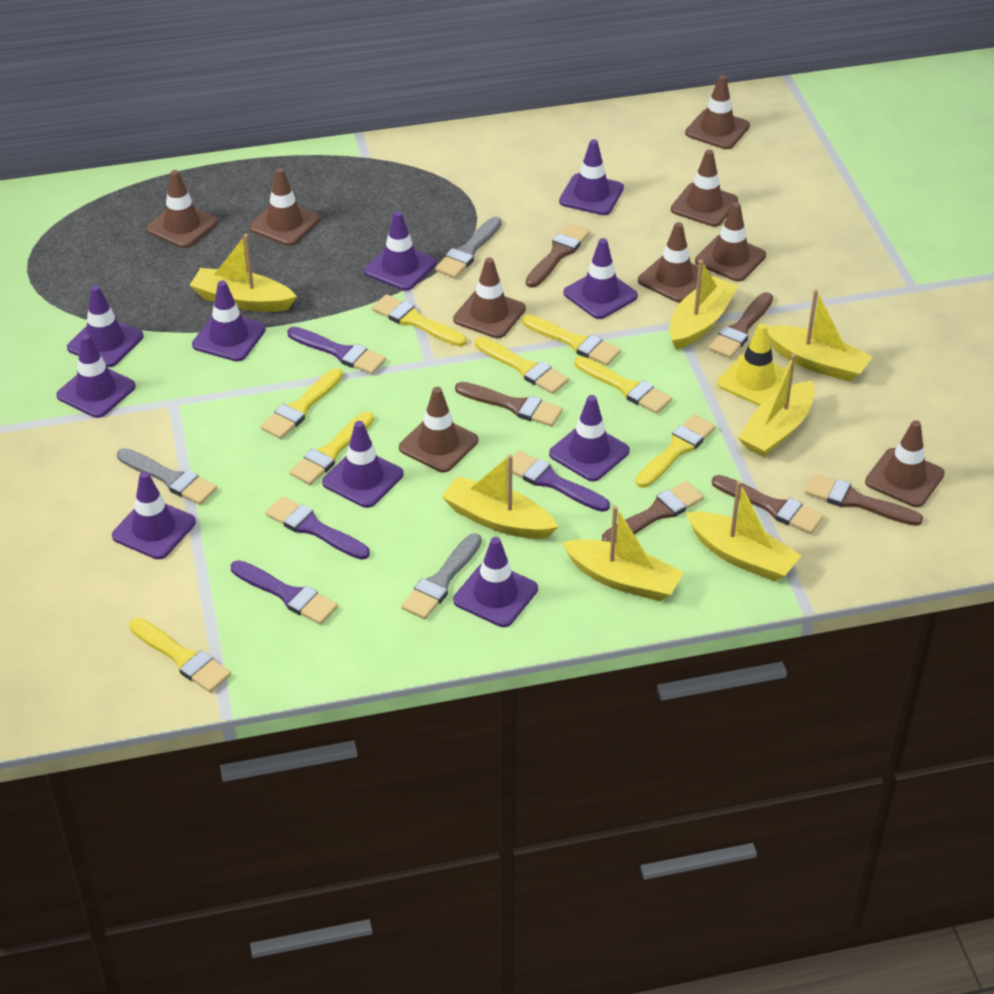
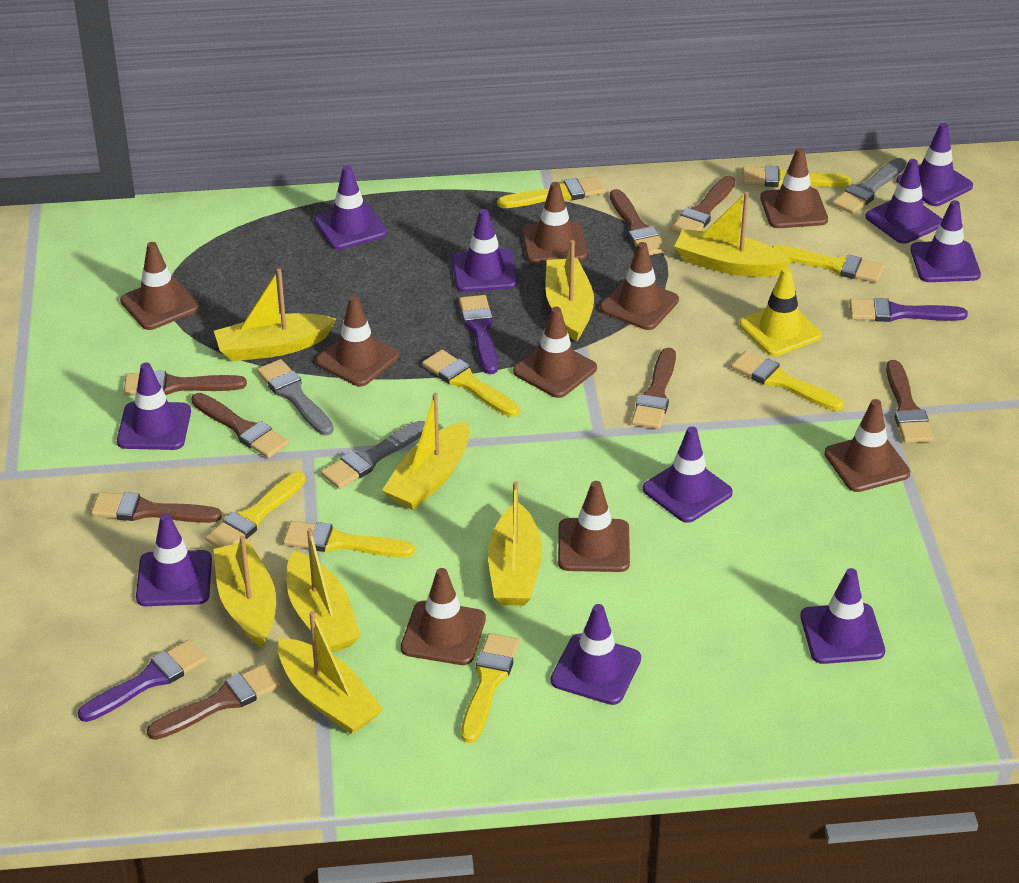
brown brush: 6 -> 8
purple brush: 4 -> 3
yellow boat: 7 -> 8

